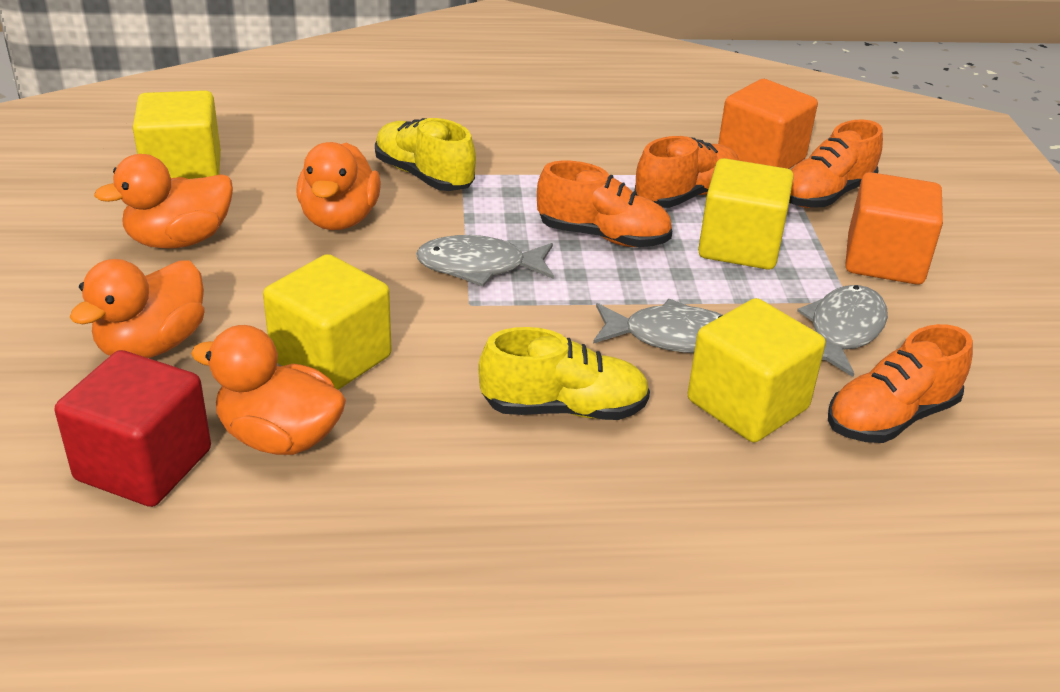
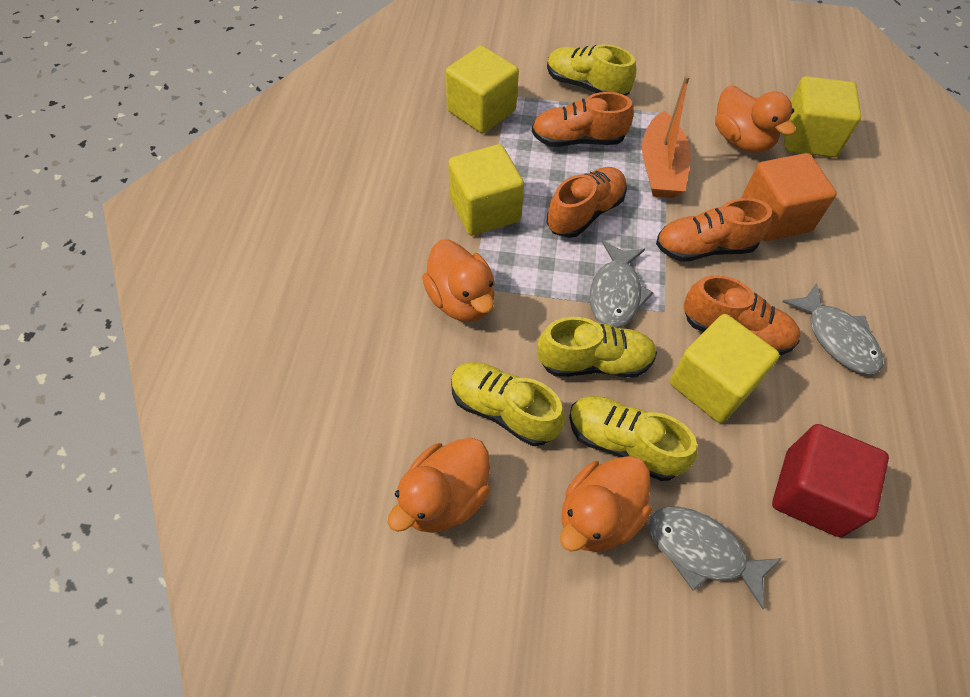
orange boat: 0 -> 1
orange cube: 2 -> 1
yellow shoe: 2 -> 4

